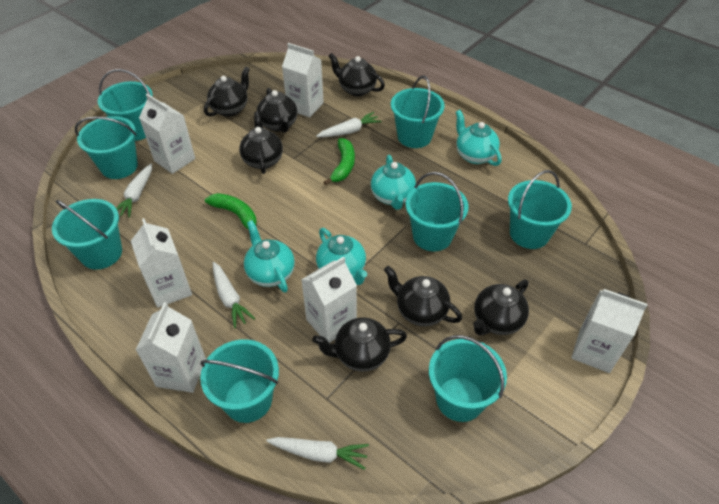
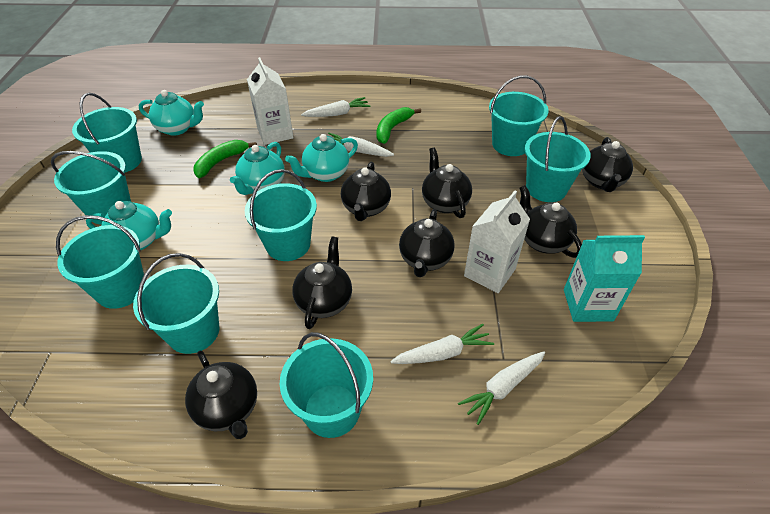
turquoise carton: 0 -> 1
white carton: 6 -> 2

